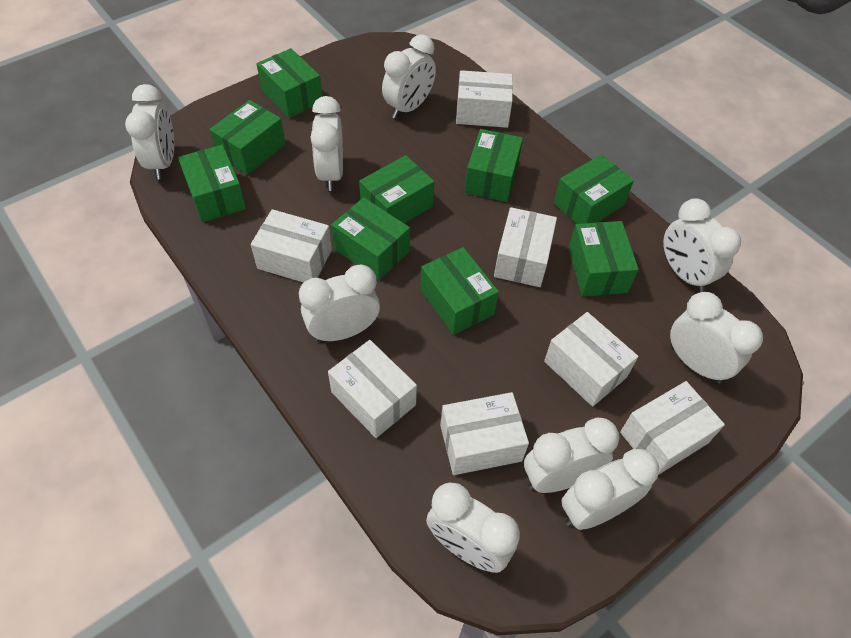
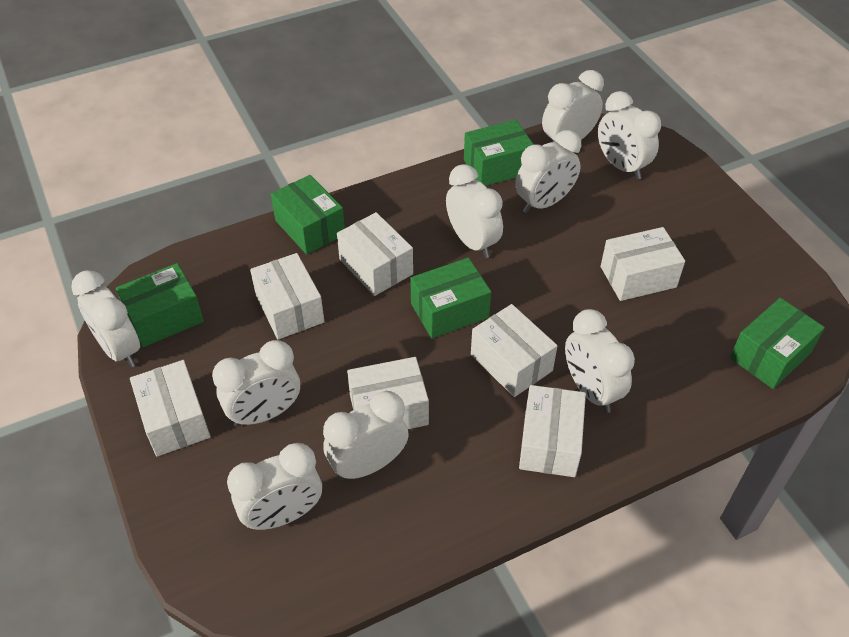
green box: 9 -> 5

